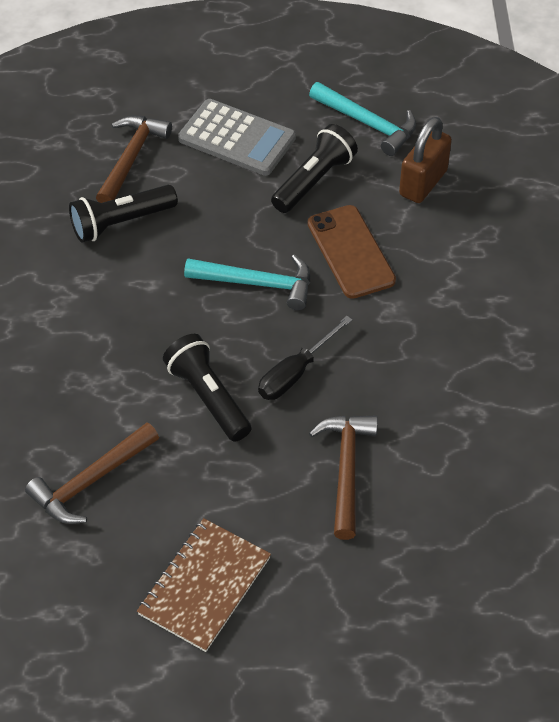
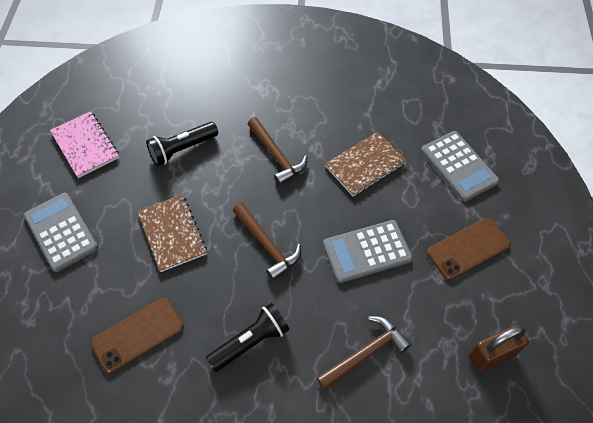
black flashlight: 3 -> 2
black screwdriver: 1 -> 0
brown notebook: 1 -> 2
brown phone: 1 -> 2
grey calculator: 1 -> 3
pink notebook: 0 -> 1
turquoise hammer: 2 -> 0

